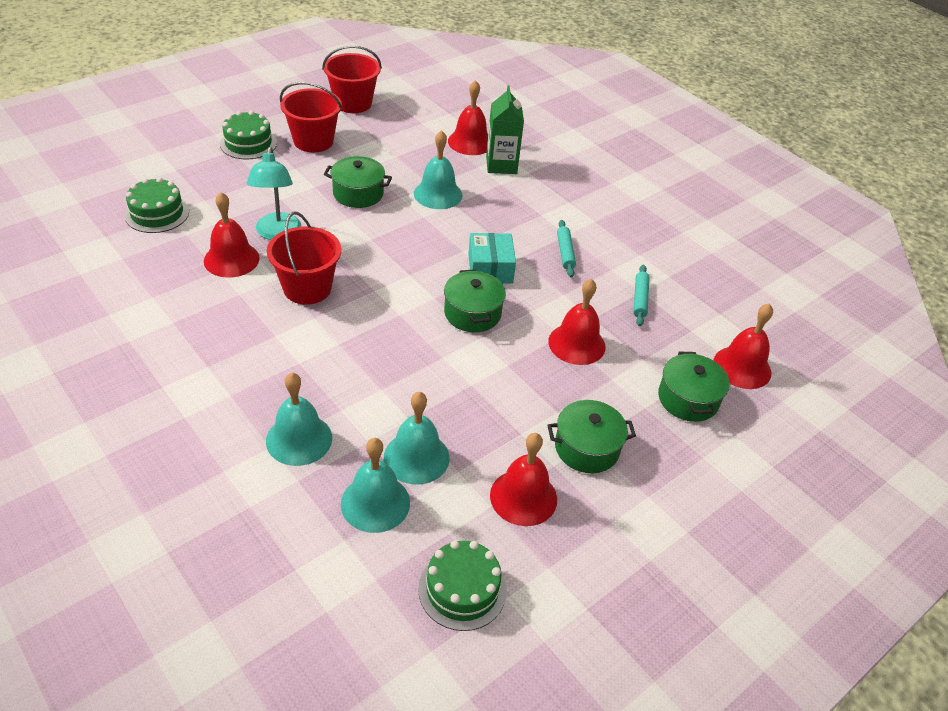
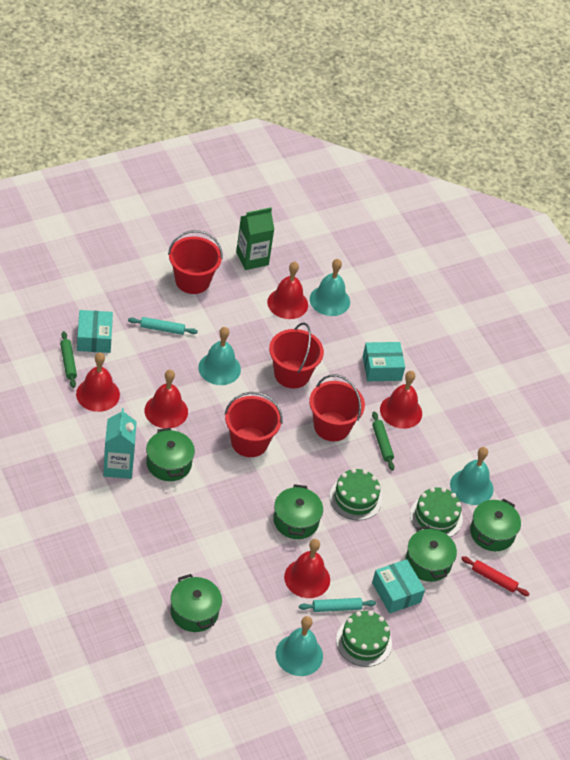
green pot: 4 -> 5
green rolling pin: 0 -> 2
red bucket: 3 -> 4
red rolling pin: 0 -> 1
turquoise box: 1 -> 3
turquoise carton: 0 -> 1
turquoise lamp: 1 -> 0

